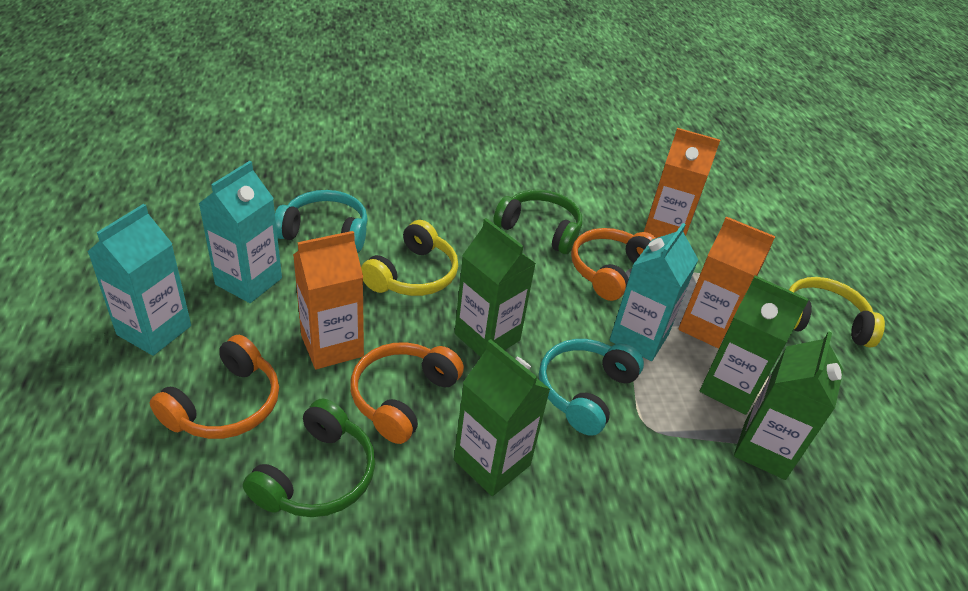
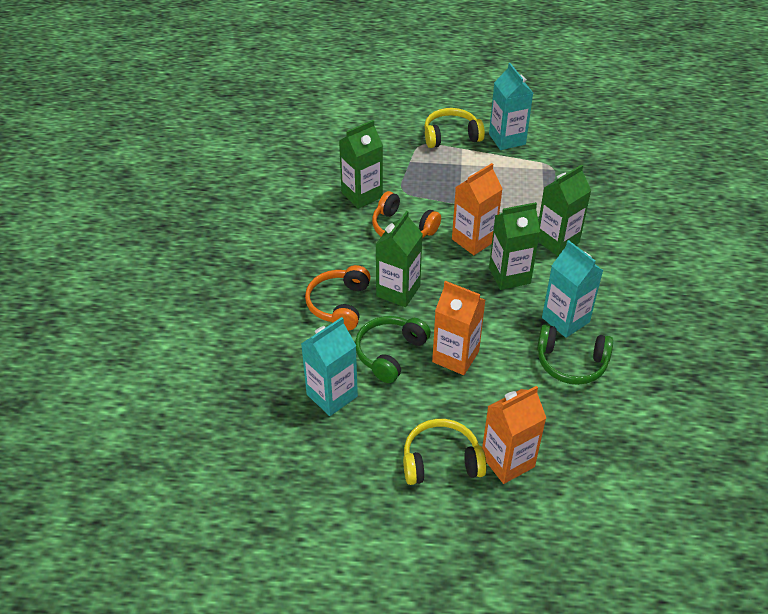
orange headphones: 3 -> 2
turquoise headphones: 2 -> 0

